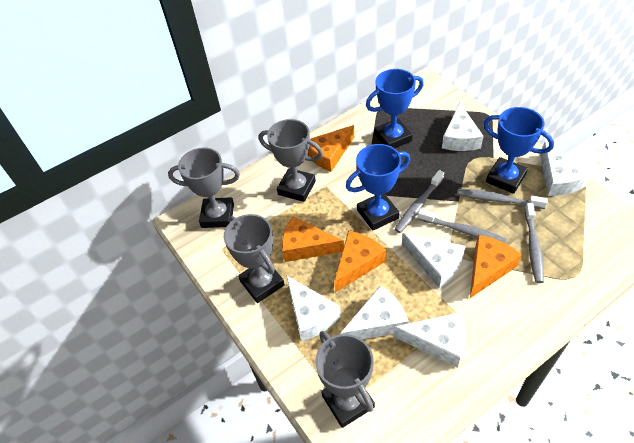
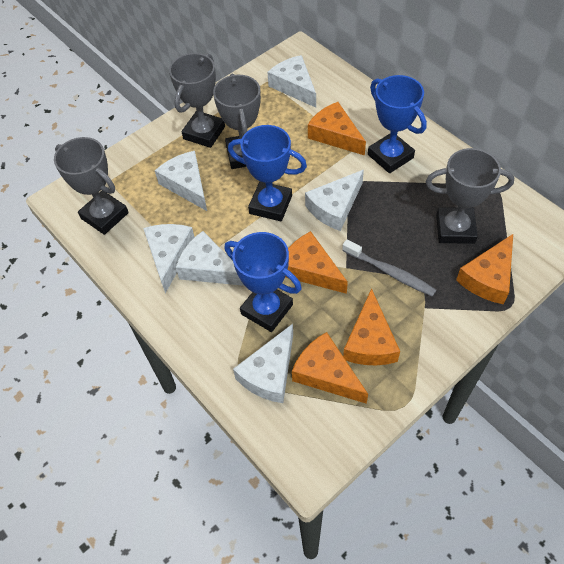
grey toothbrush: 4 -> 1
orange cheese: 4 -> 5

